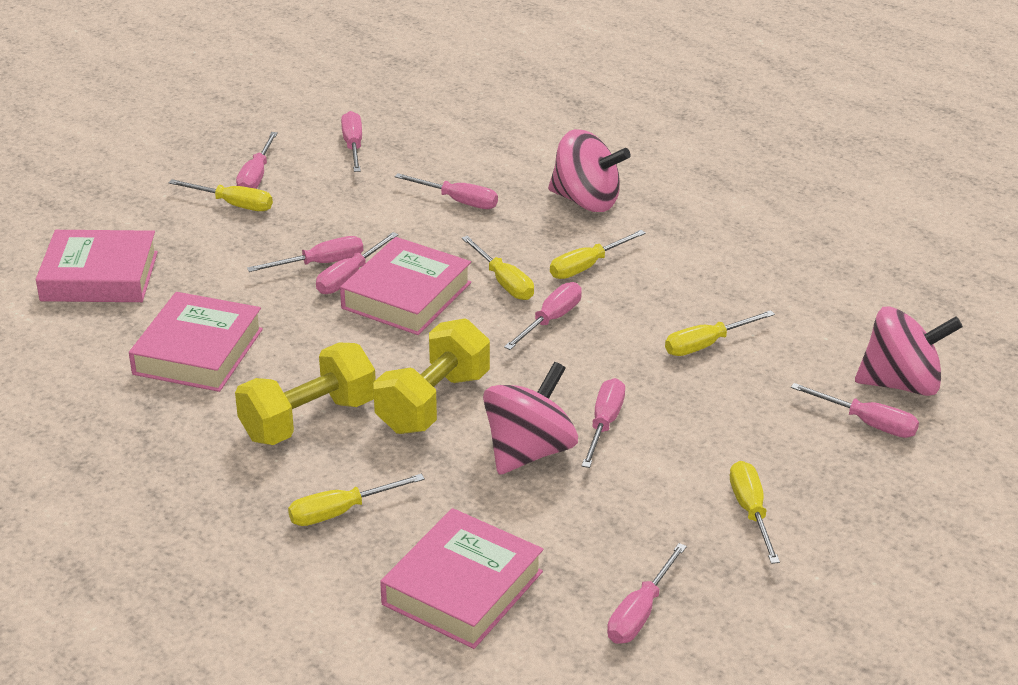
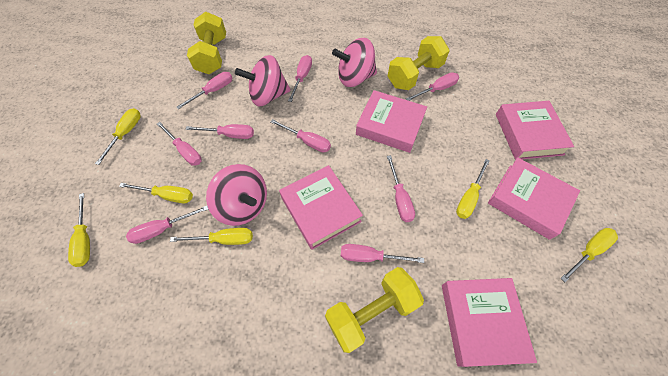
pink book: 4 -> 5
yellow dumbbell: 2 -> 3

